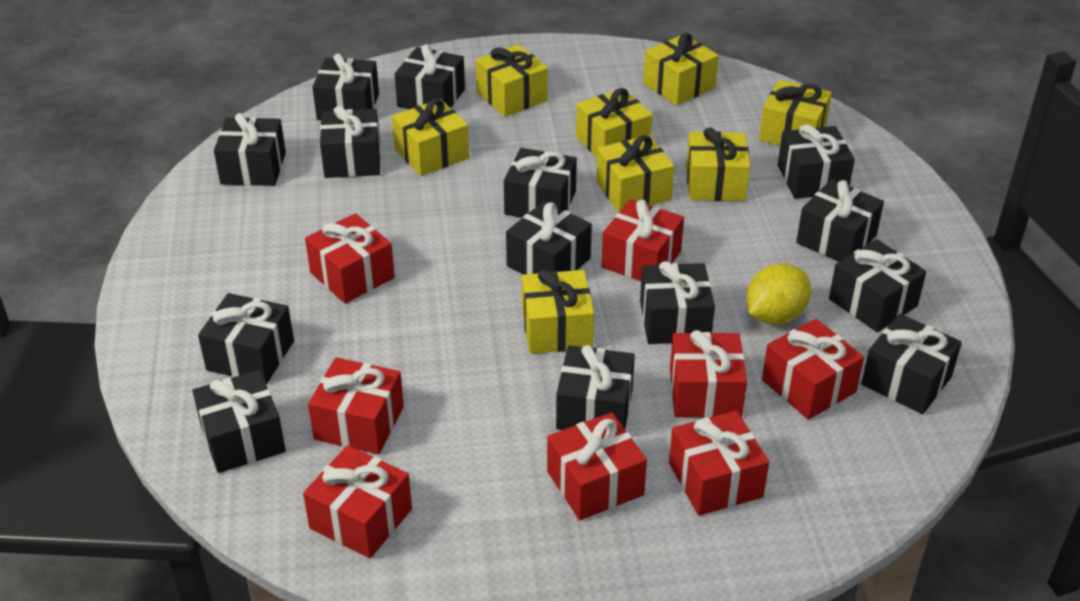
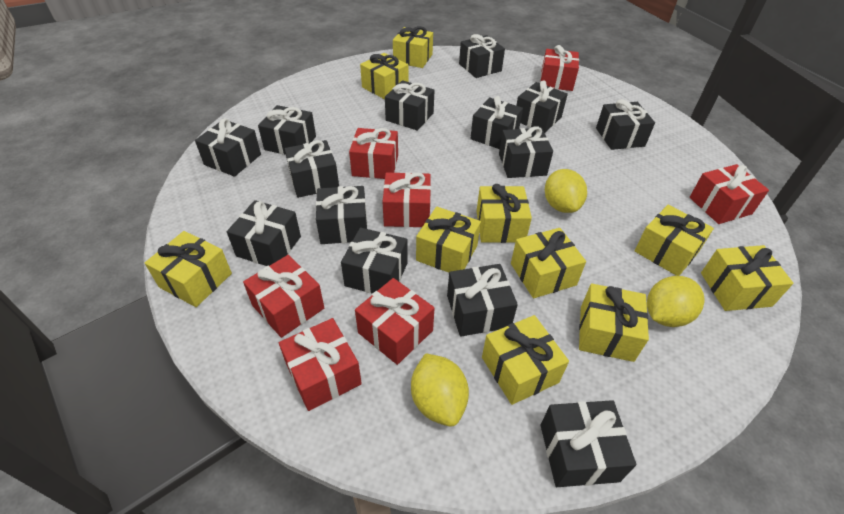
red gift: 8 -> 7
yellow gift: 8 -> 10
yellow lemon: 1 -> 3

